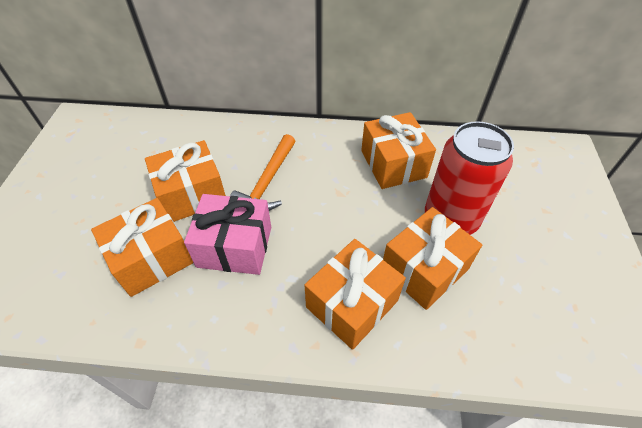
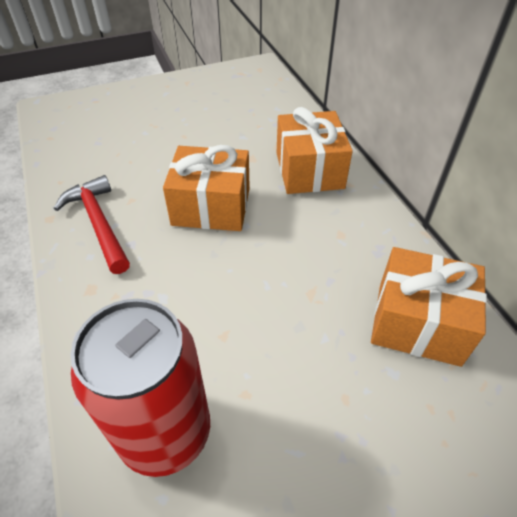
orange gift: 5 -> 3
orange hammer: 1 -> 0
pink gift: 1 -> 0
red hammer: 0 -> 1

